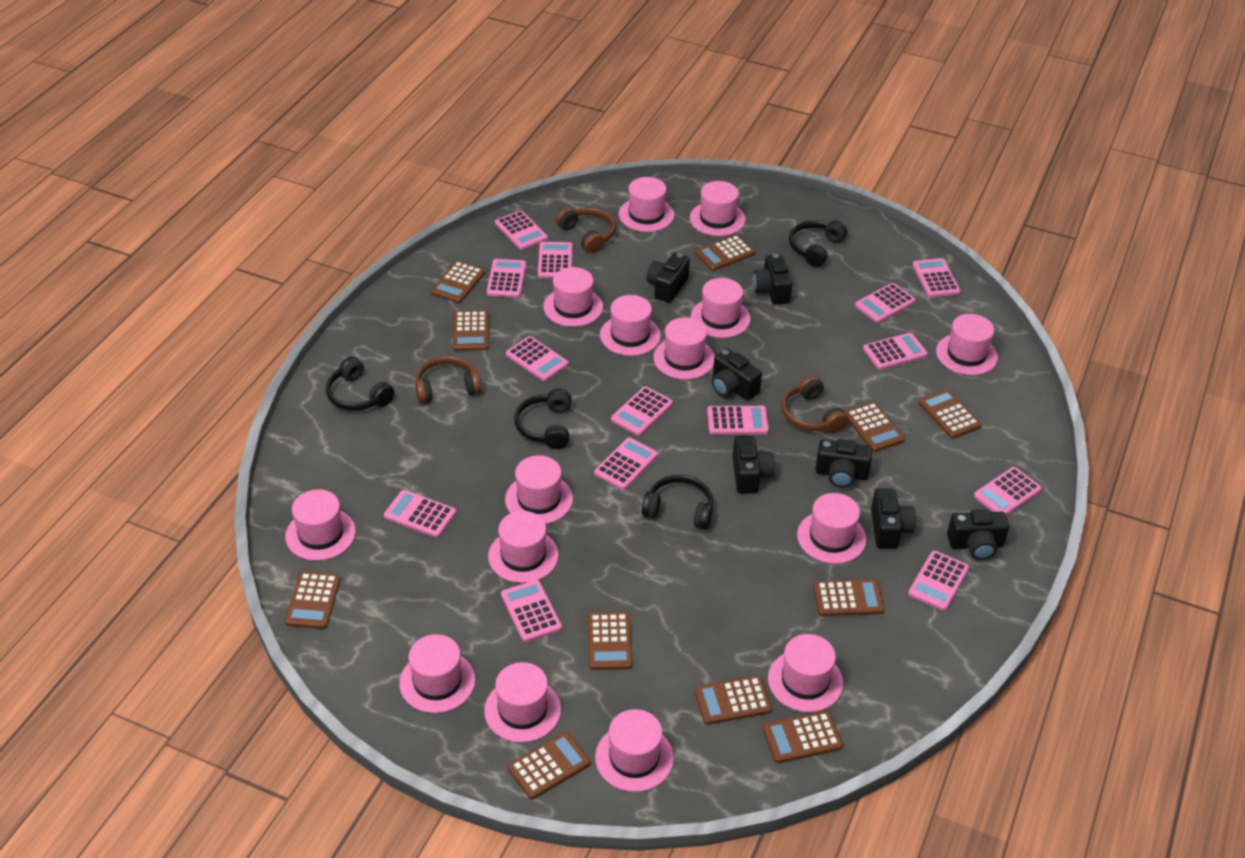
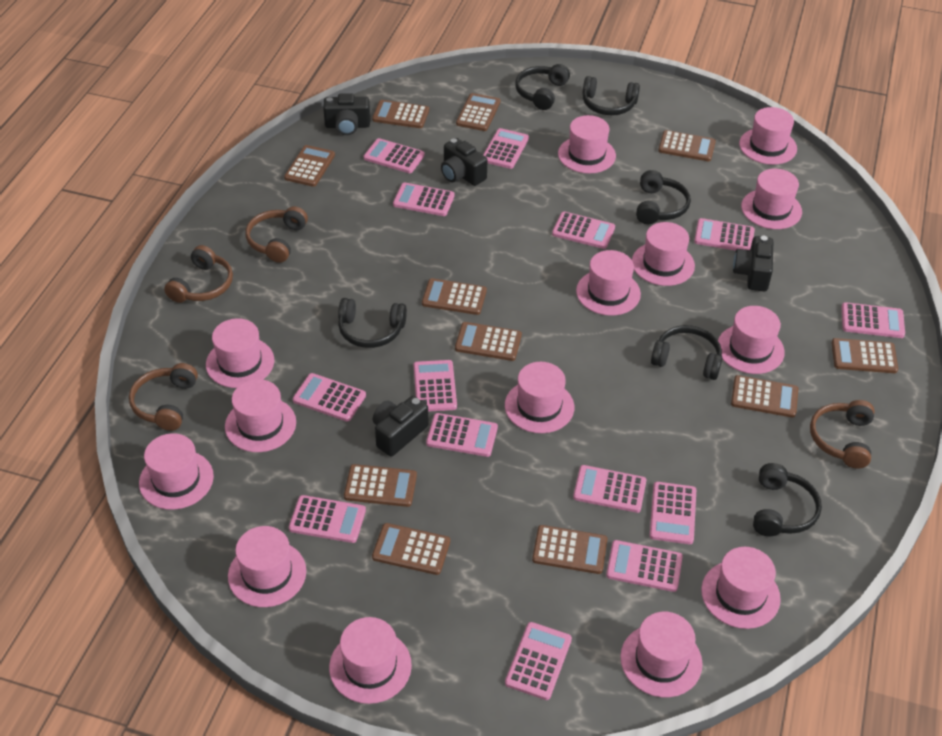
black camera: 7 -> 4
black headphones: 4 -> 6
brown headphones: 3 -> 4
pink hat: 15 -> 14

